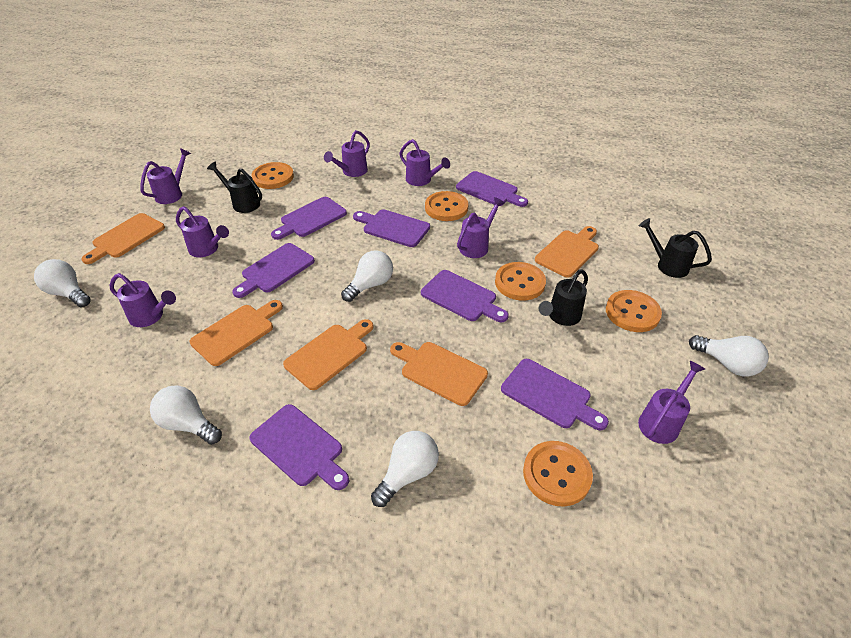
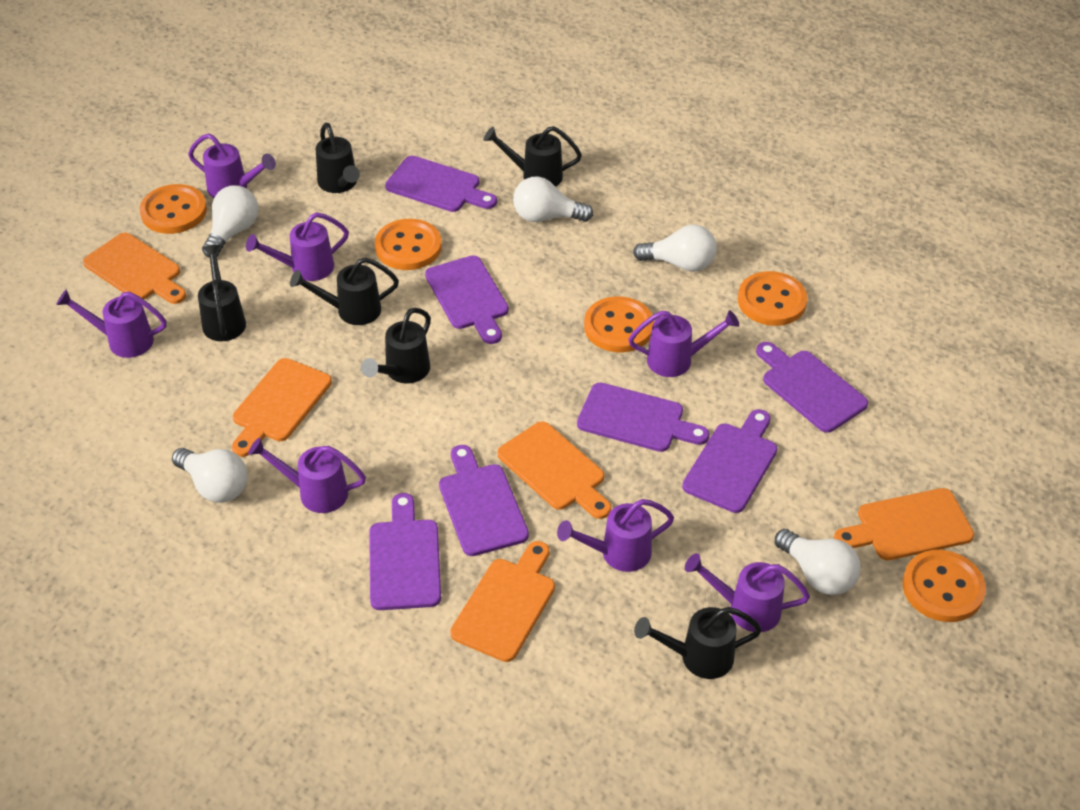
black watering can: 3 -> 6

